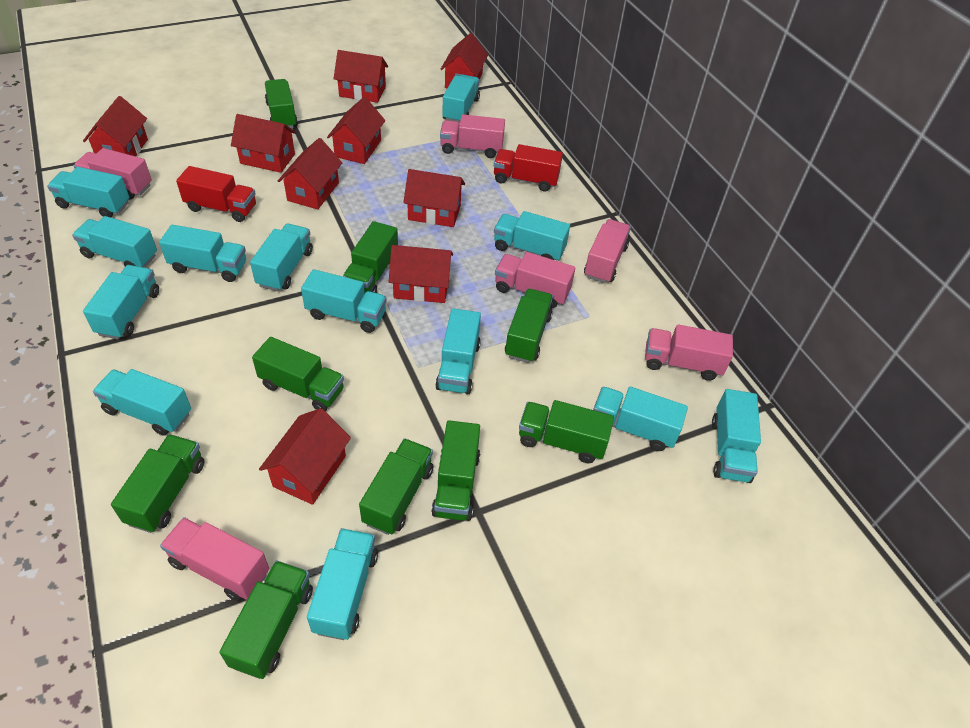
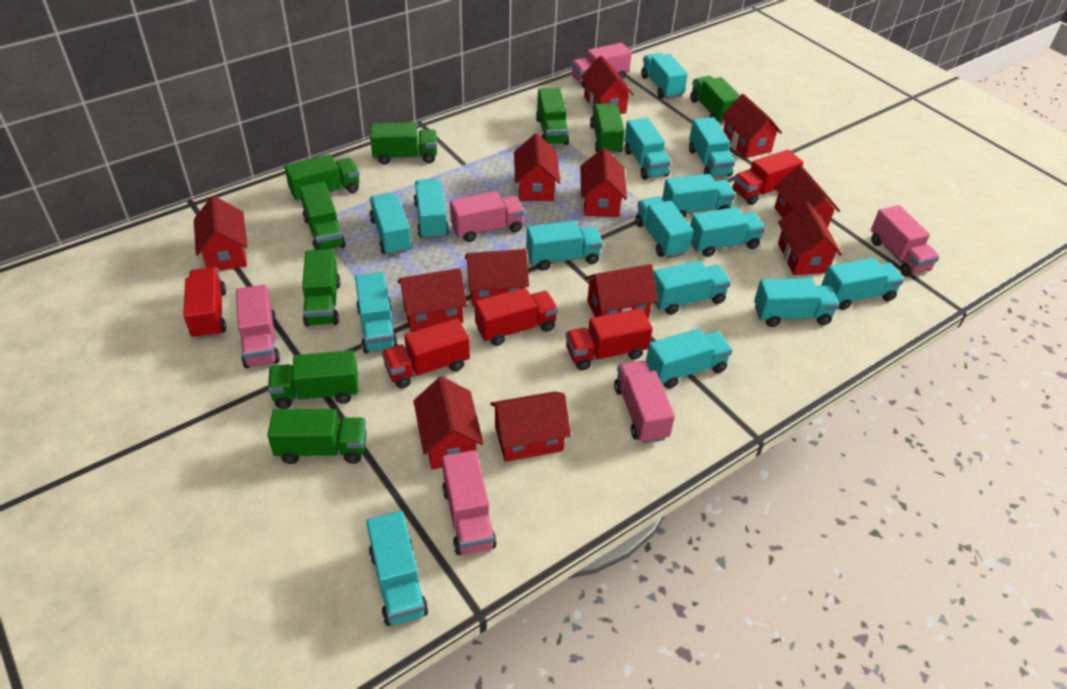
red house: 9 -> 12
red truck: 2 -> 5
turquoise truck: 13 -> 15

